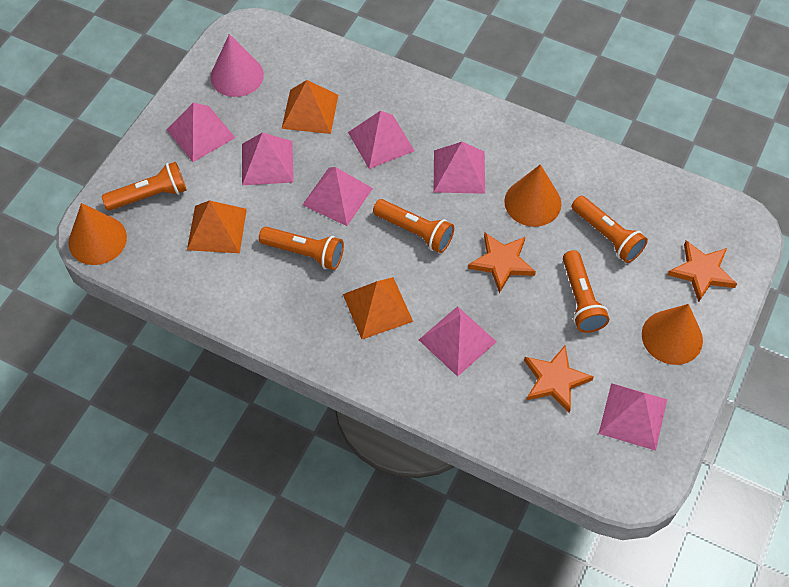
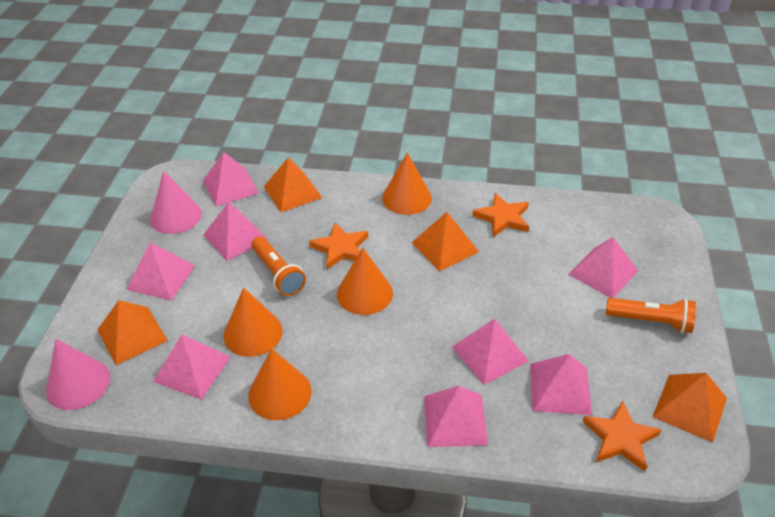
orange cone: 3 -> 4
orange flashlight: 5 -> 2
orange pyramid: 3 -> 4
pink cone: 1 -> 2
pink pyramid: 7 -> 8

